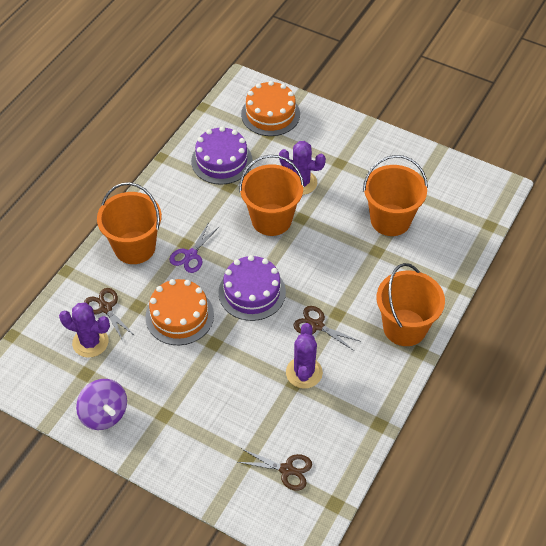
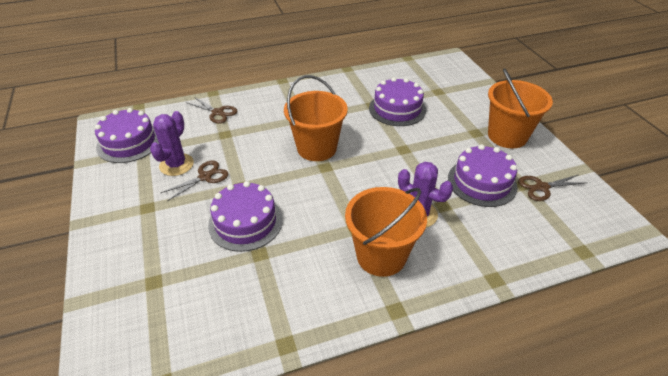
orange bucket: 4 -> 3
orange cake: 2 -> 0
purple cactus: 3 -> 2
purple cake: 2 -> 4
purple scissors: 1 -> 0
purple spinning top: 1 -> 0

